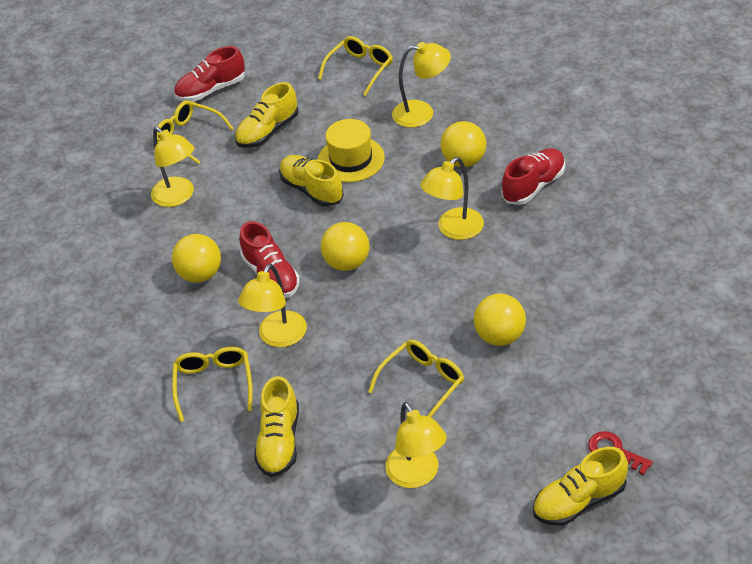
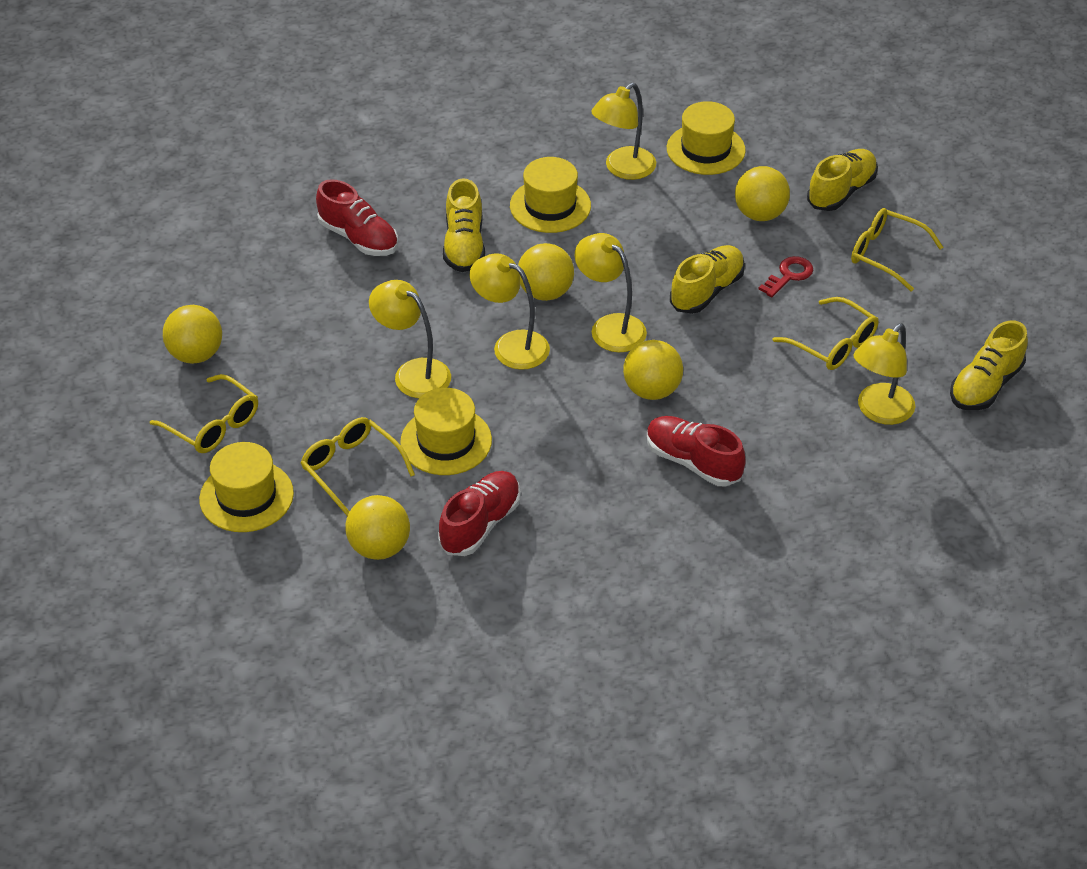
yellow ball: 4 -> 5
yellow hat: 1 -> 4

